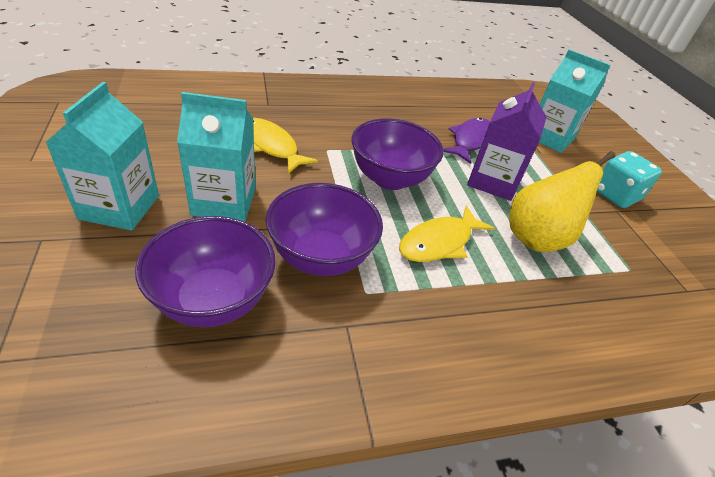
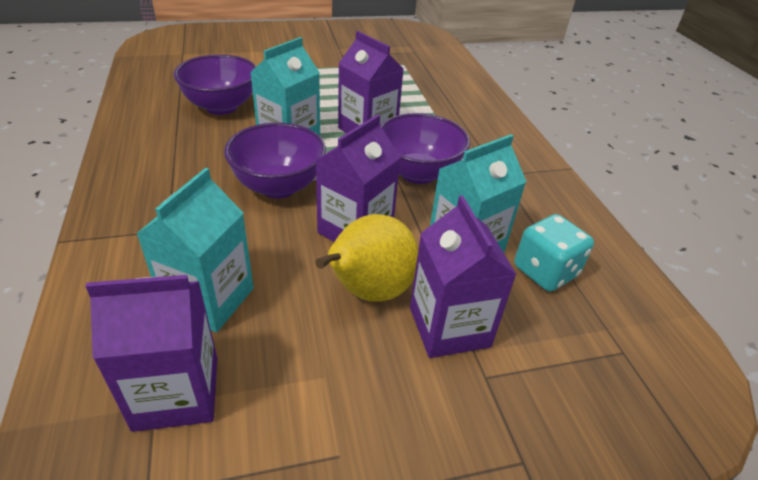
purple carton: 1 -> 4
purple fish: 1 -> 0
yellow fish: 2 -> 0

